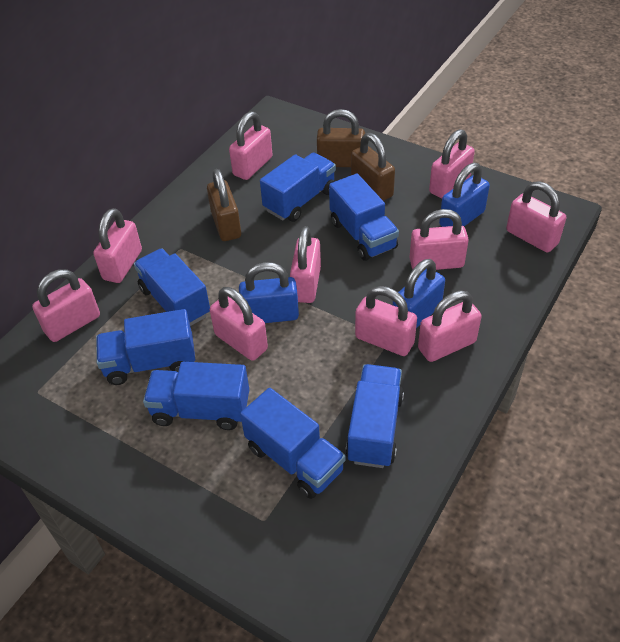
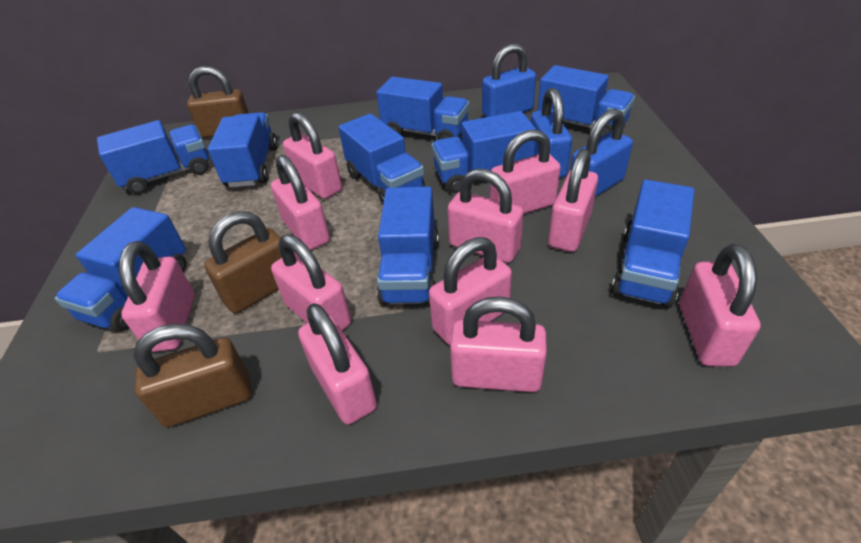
blue truck: 7 -> 9
pink padlock: 10 -> 11

